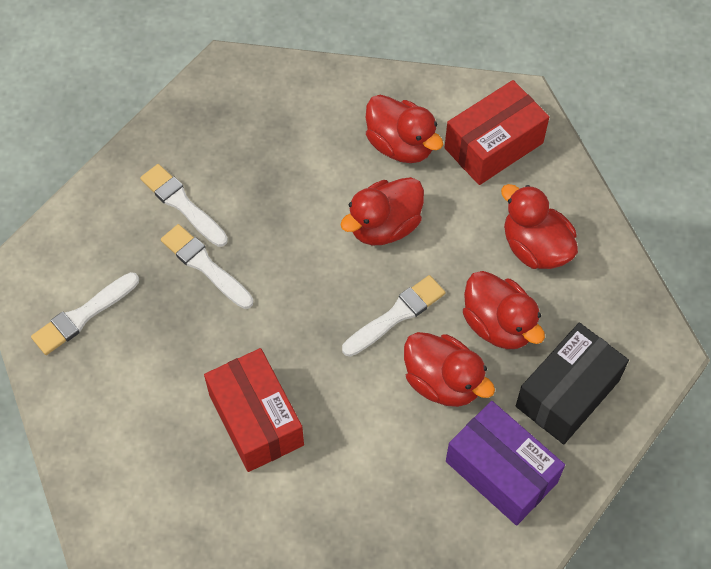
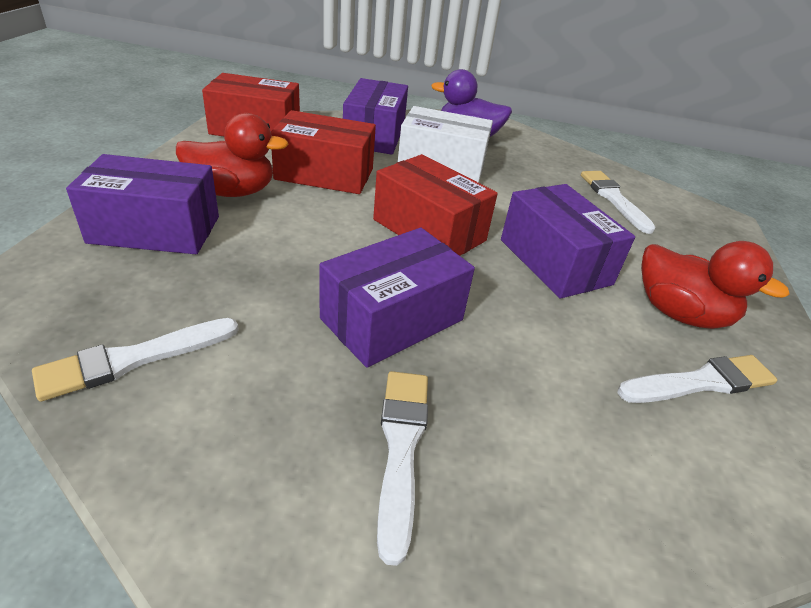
black box: 1 -> 0
purple box: 1 -> 4
purple duck: 0 -> 1
red box: 2 -> 3
red duck: 5 -> 2
white box: 0 -> 1

